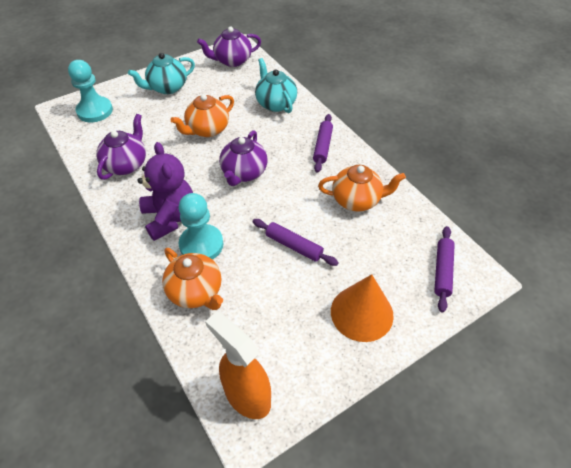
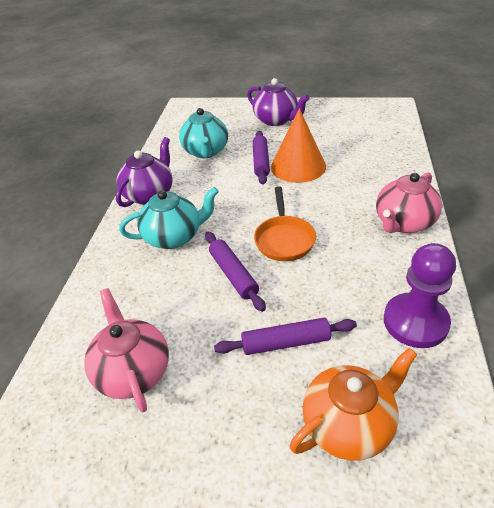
orange pan: 0 -> 1
orange spray bottle: 1 -> 0
orange teapot: 3 -> 1
pink teapot: 0 -> 2
purple pawn: 0 -> 1
purple teapot: 3 -> 2
purple teddy bear: 1 -> 0
turquoise pawn: 2 -> 0

